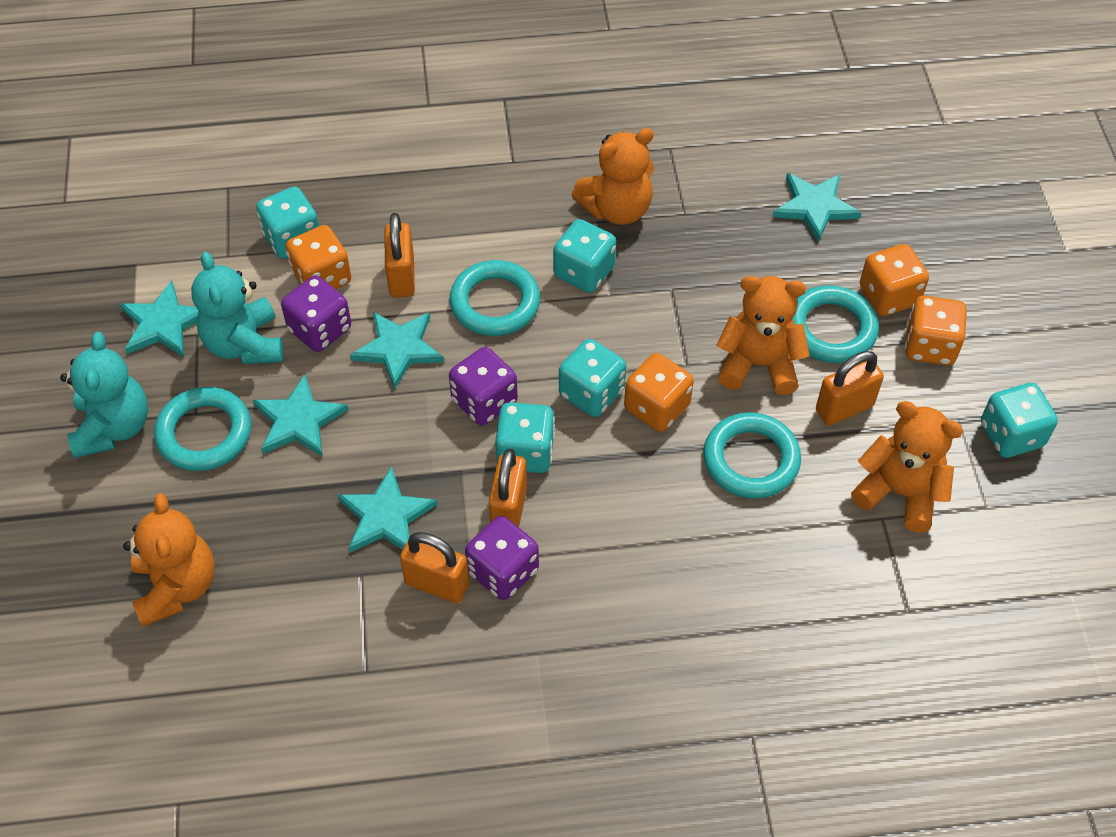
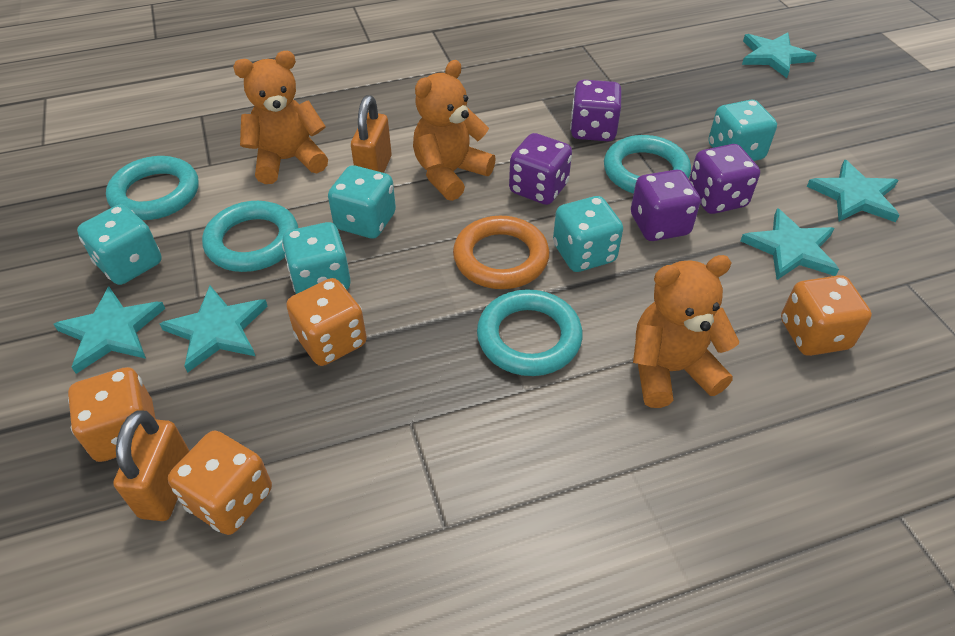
orange padlock: 4 -> 2
orange ring: 0 -> 1
orange teddy bear: 4 -> 3
purple dice: 3 -> 4
turquoise teddy bear: 2 -> 0

